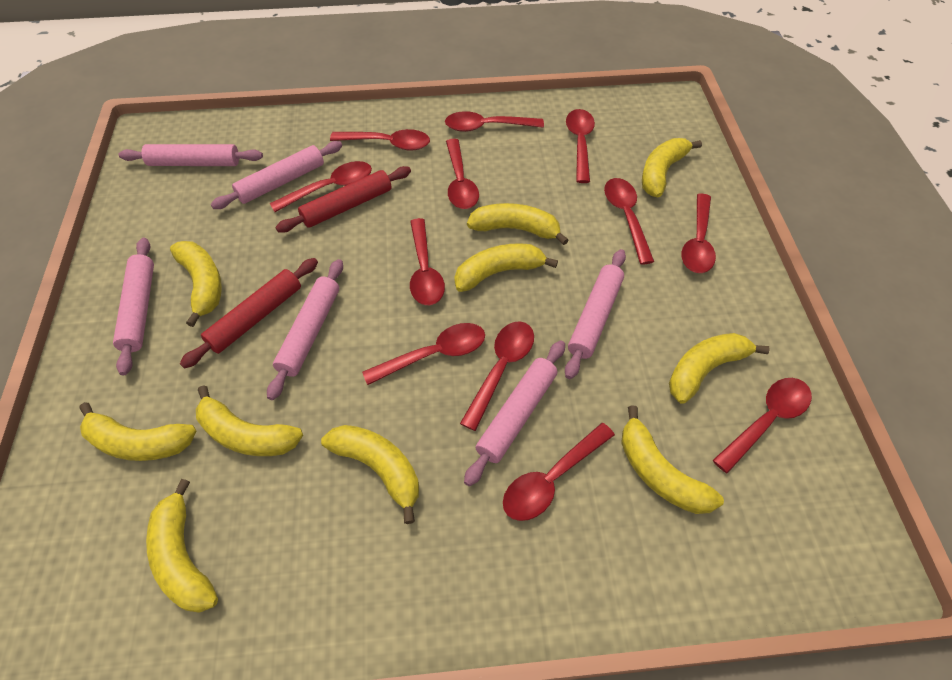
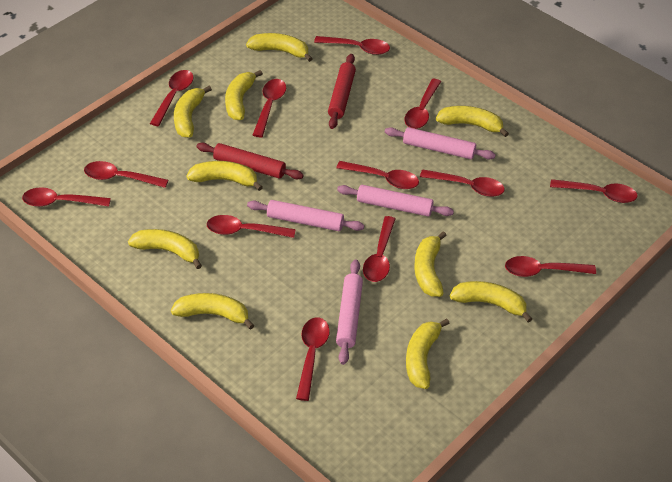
pink rolling pin: 6 -> 4
red spoon: 12 -> 13

